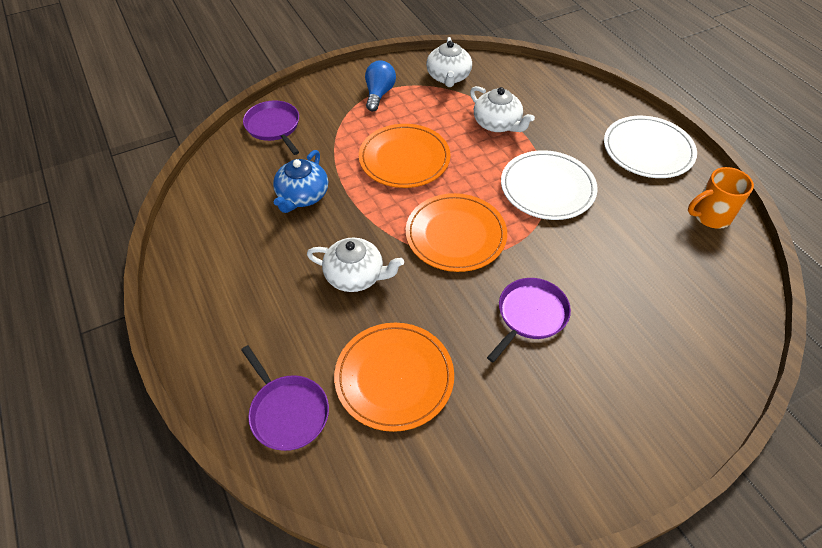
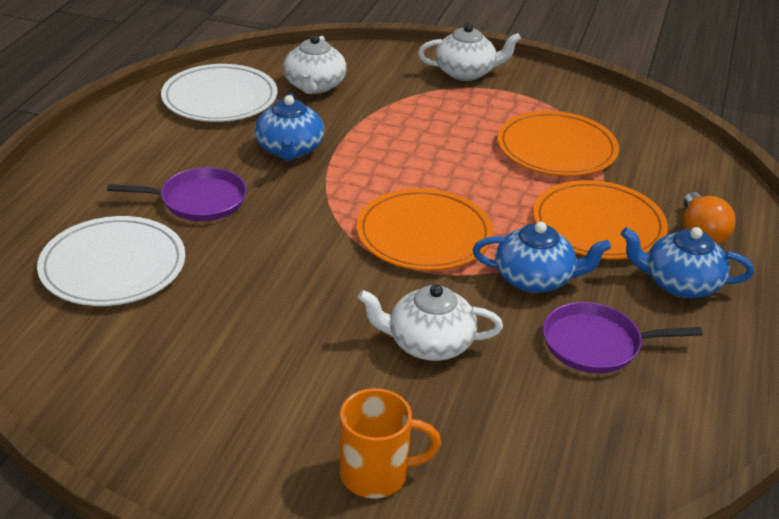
blue light bulb: 1 -> 0
blue teapot: 1 -> 3
orange light bulb: 0 -> 1
purple pan: 3 -> 2

